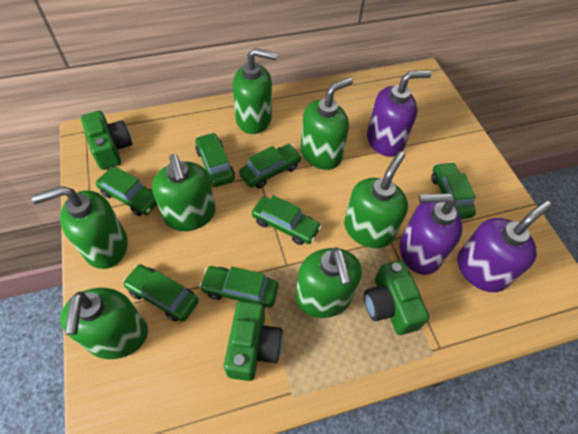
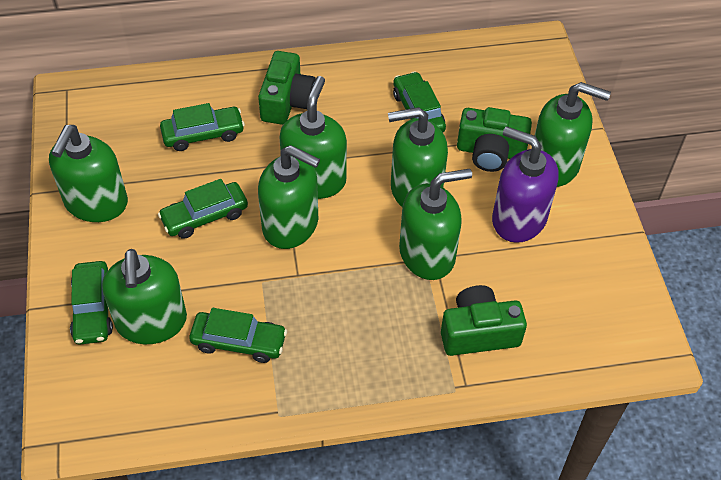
green car: 7 -> 5
purple soap dispenser: 3 -> 1

